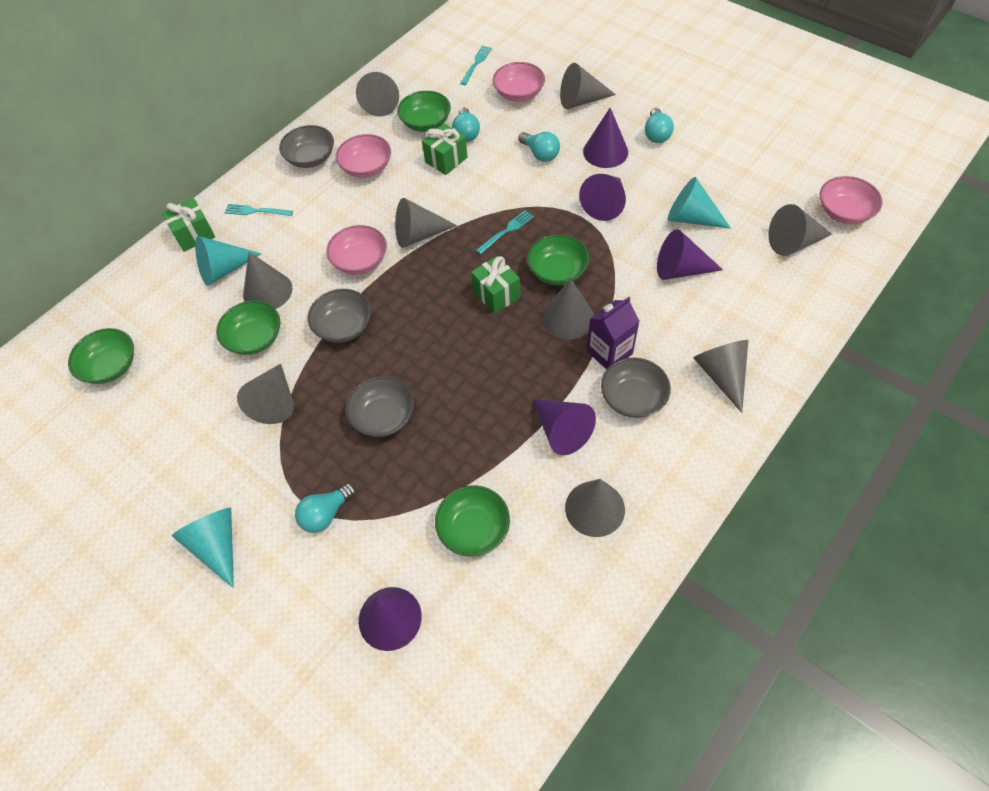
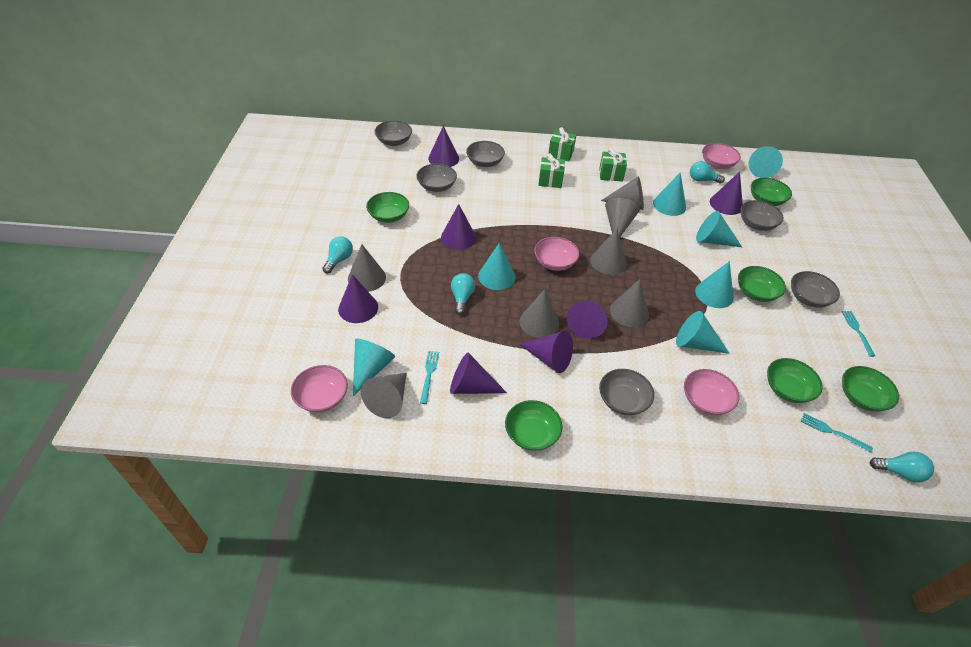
green bowl: 5 -> 6
grey bowl: 4 -> 6
grey cone: 9 -> 7
purple carton: 1 -> 0
purple cone: 5 -> 7
turquoise cone: 3 -> 7

